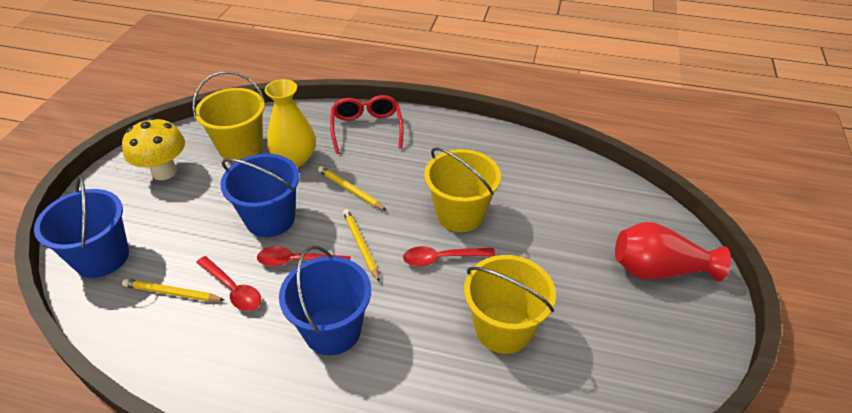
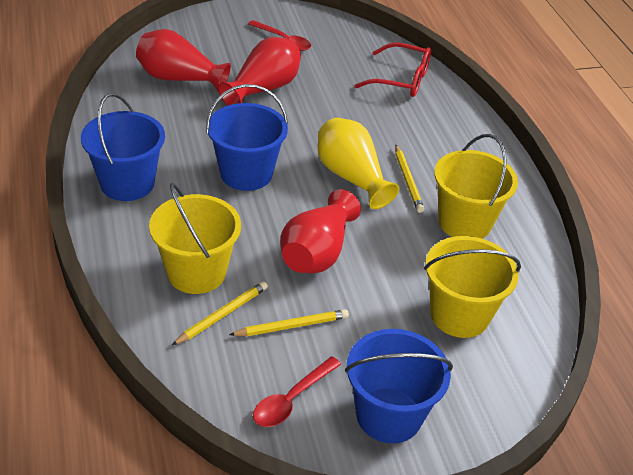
red spoon: 3 -> 2
red vase: 1 -> 3
yellow mushroom: 1 -> 0

